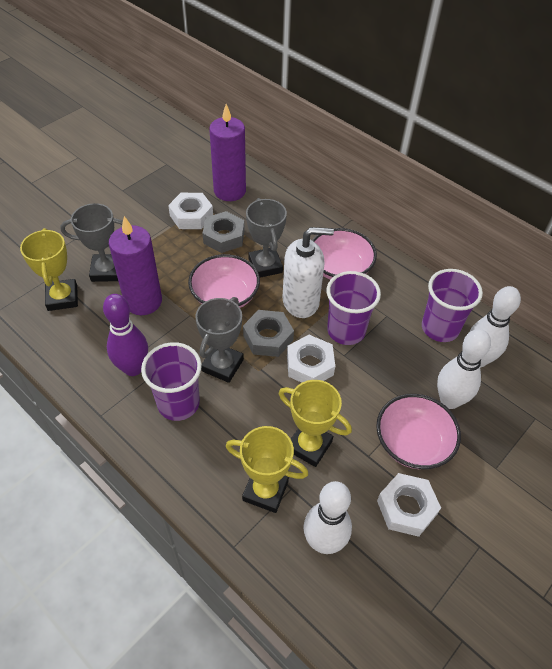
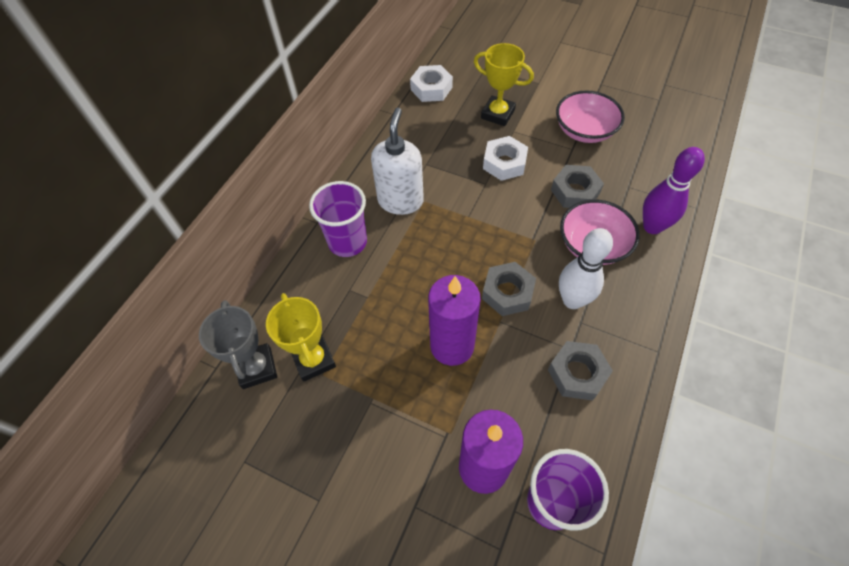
grey nut: 2 -> 3
grey trophy: 3 -> 1
pink bowl: 3 -> 2
purple cup: 3 -> 2
white bowling pin: 3 -> 1
white nut: 3 -> 2
yellow trophy: 3 -> 2

